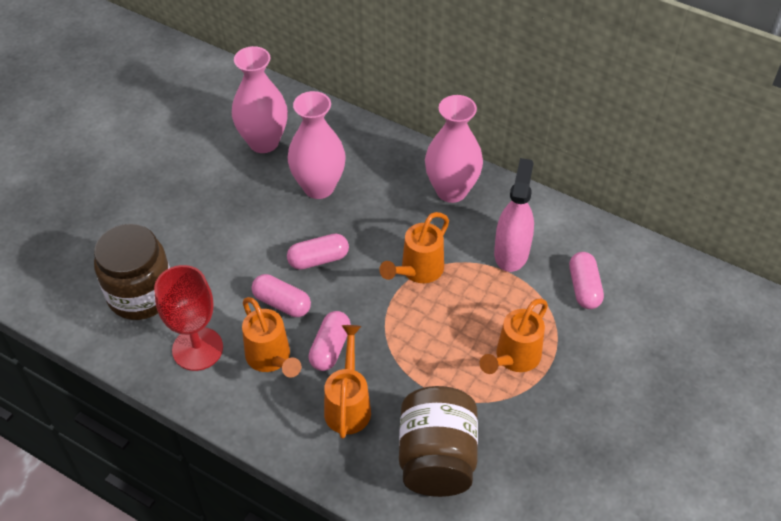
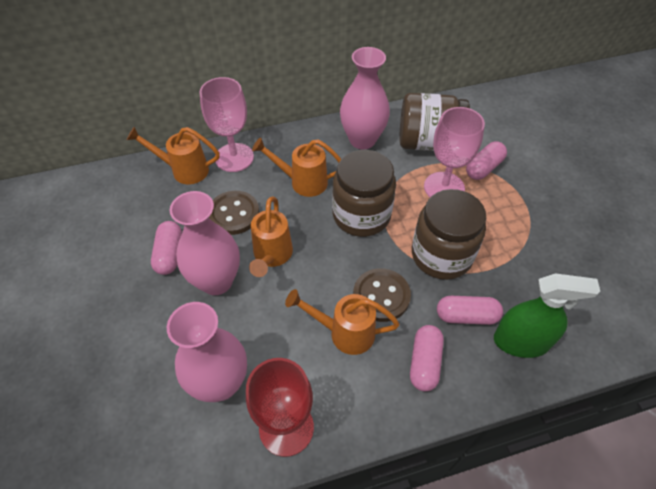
brown button: 0 -> 2
brown jar: 2 -> 3
green spray bottle: 0 -> 1
pink goblet: 0 -> 2
pink spray bottle: 1 -> 0

